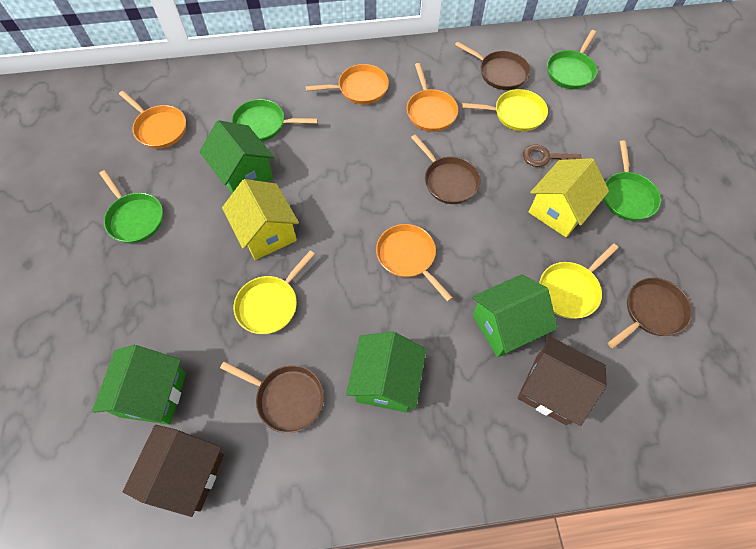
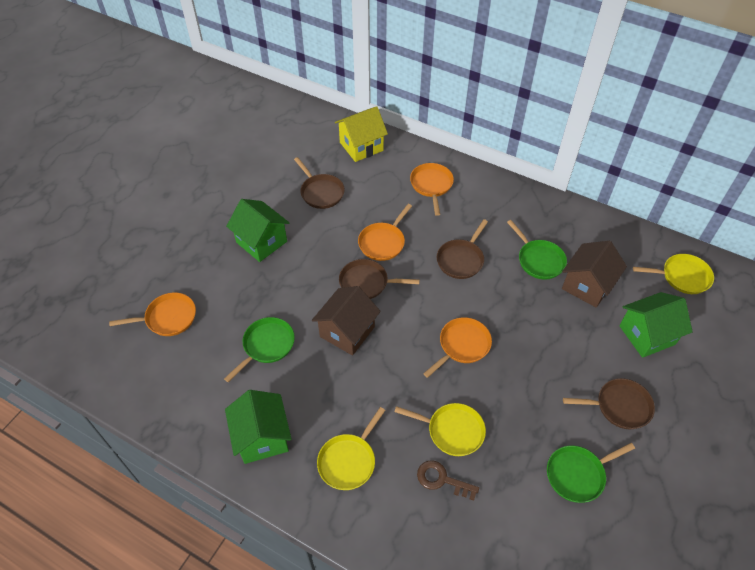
green house: 4 -> 3
green pan: 4 -> 3
yellow house: 2 -> 1

